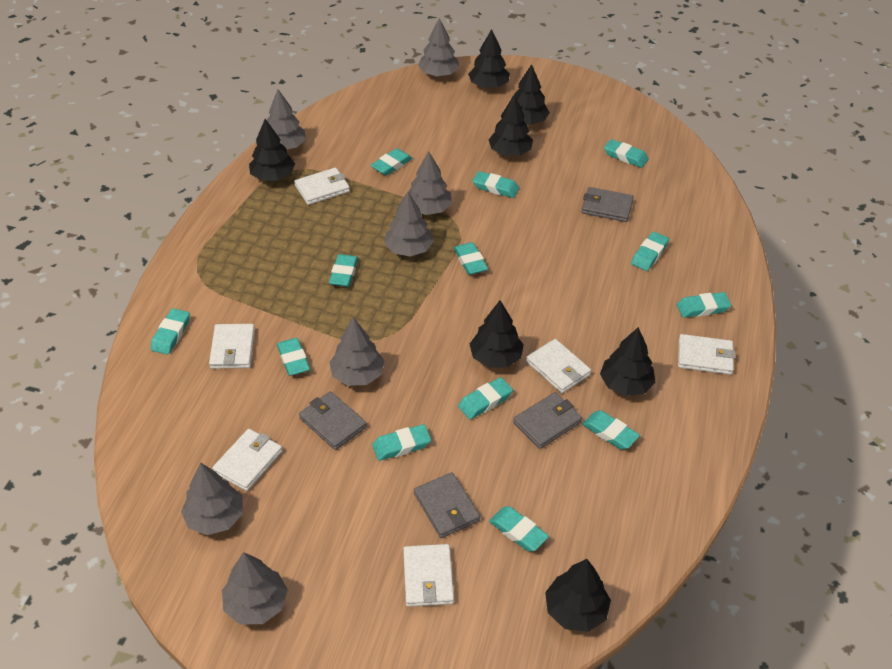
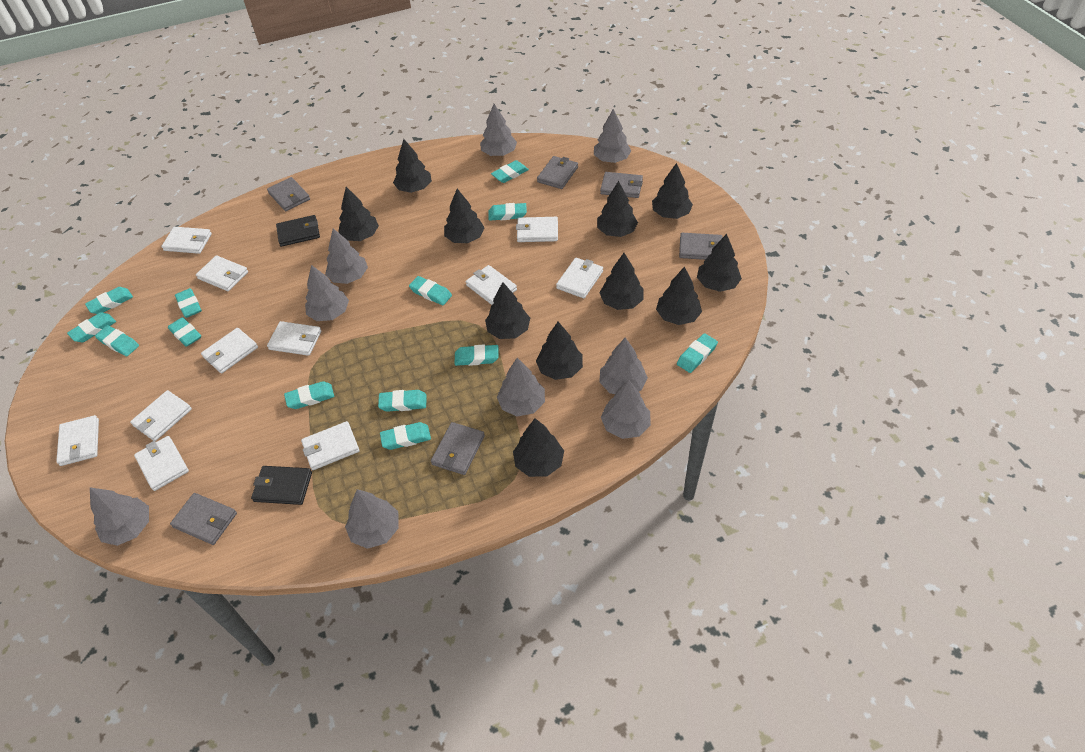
black tree: 7 -> 11
black wallet: 0 -> 2
grey tree: 7 -> 9
grey wallet: 4 -> 6
white wallet: 6 -> 11

